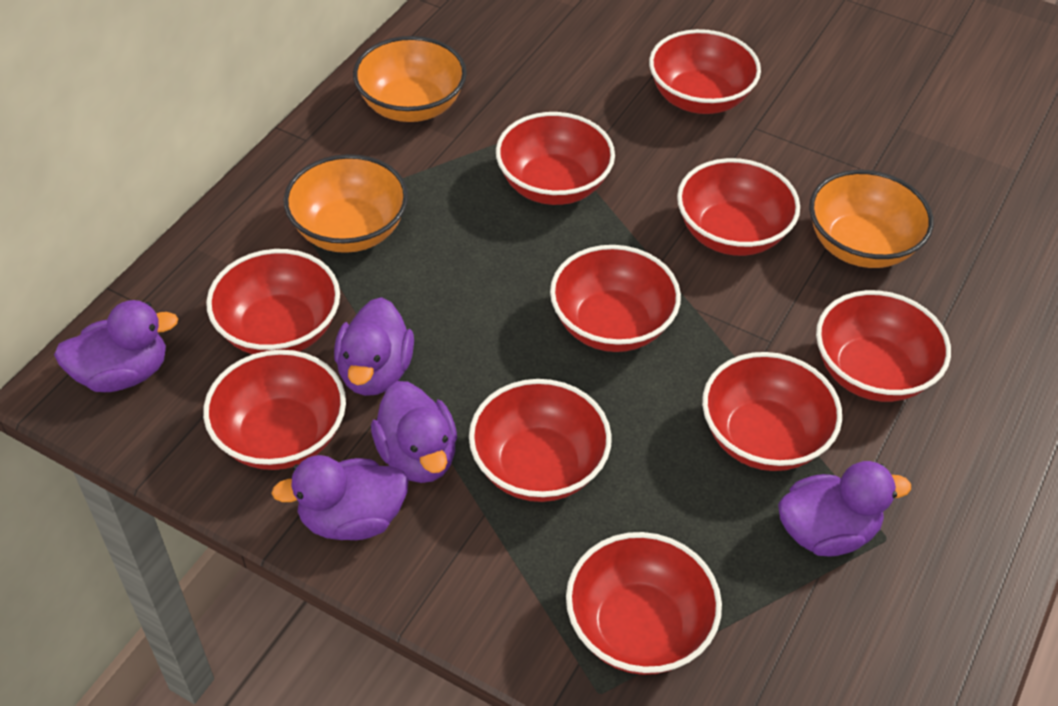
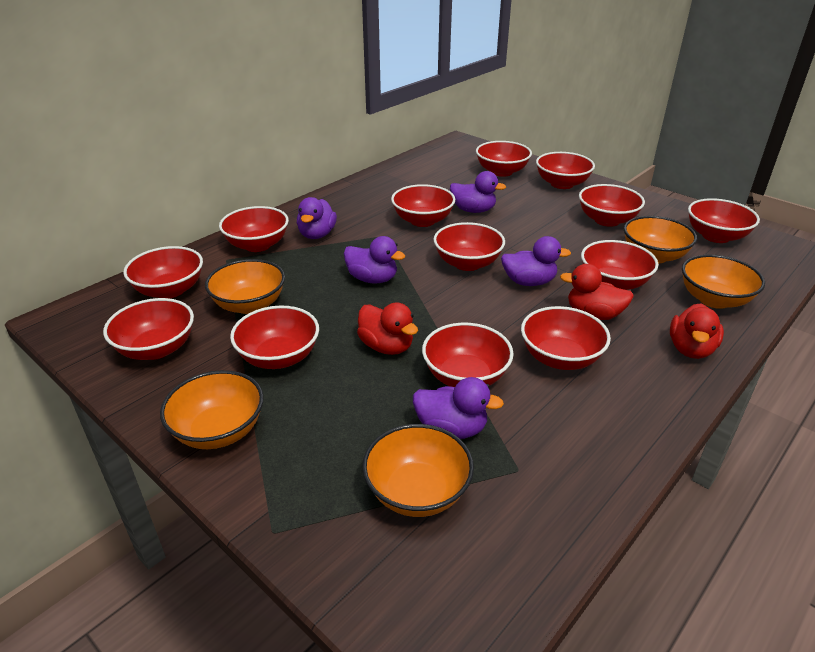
orange bowl: 3 -> 5
red bowl: 10 -> 13
red duck: 0 -> 3

